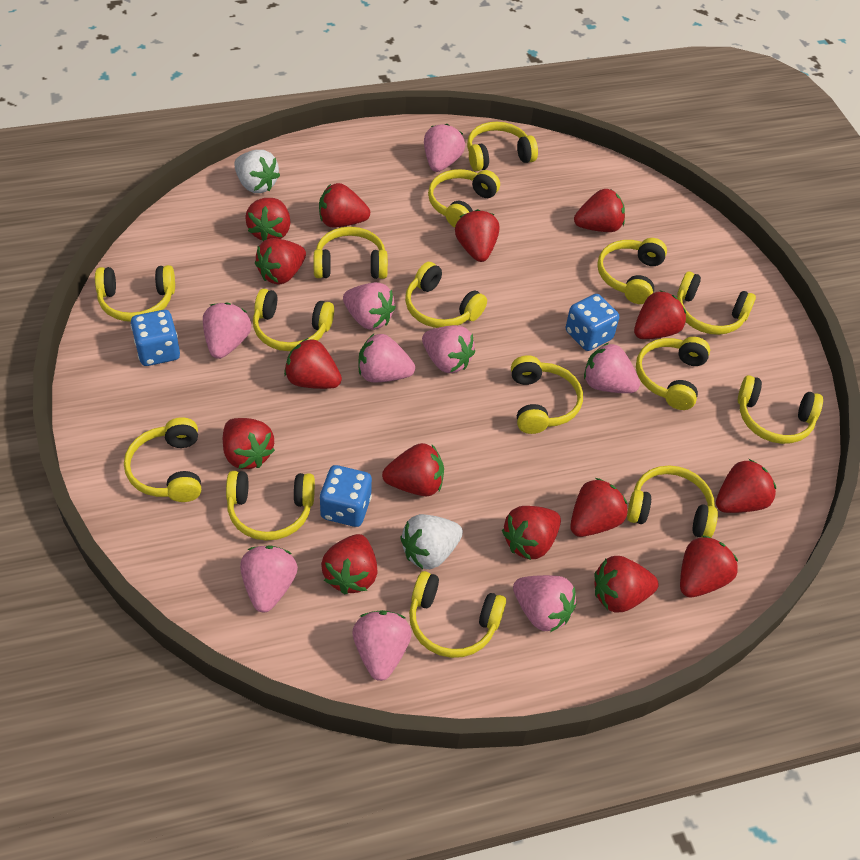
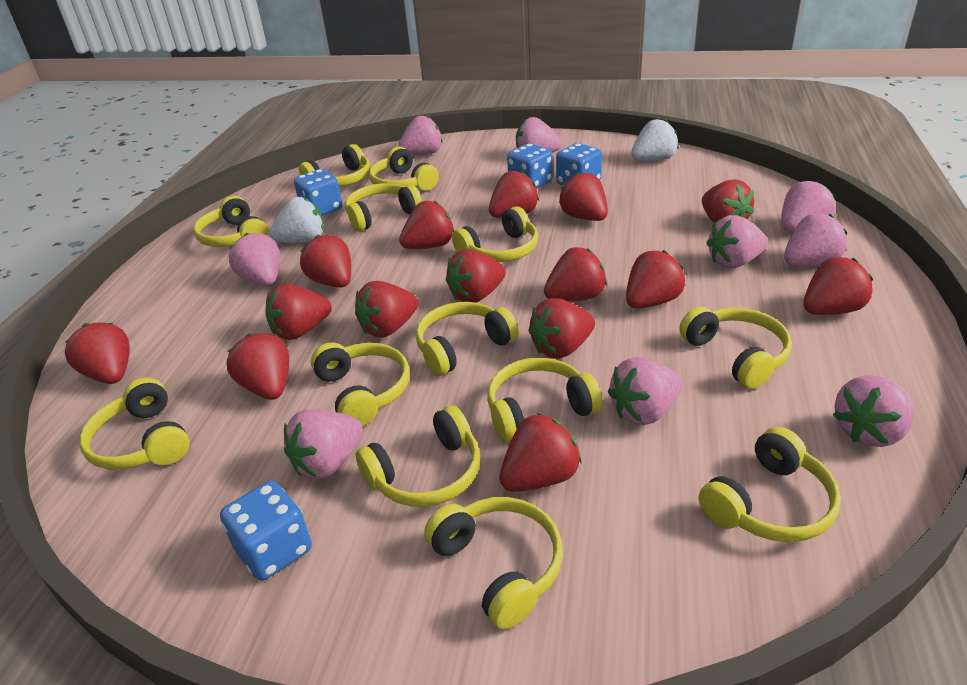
blue dice: 3 -> 4
yellow headphones: 15 -> 13

